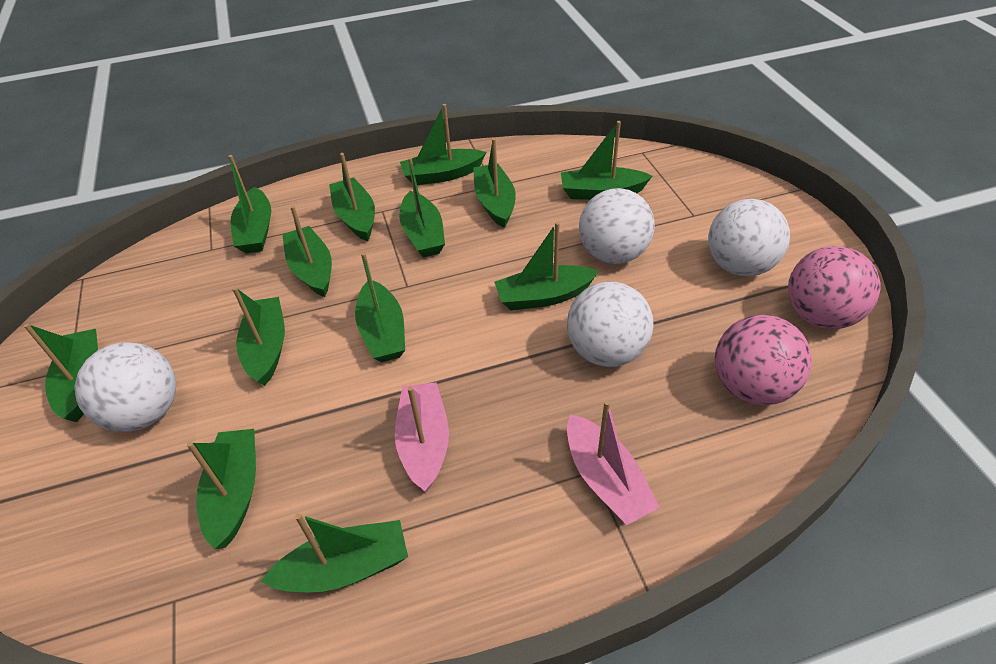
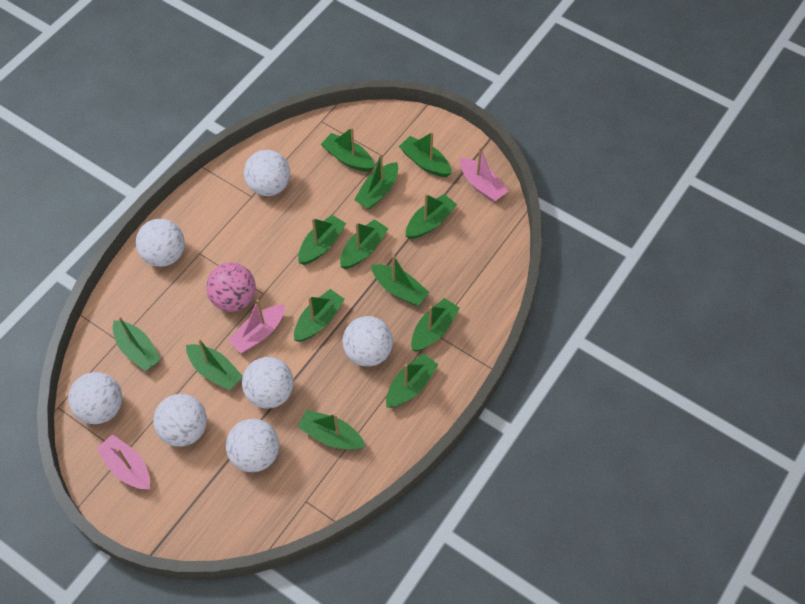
pink ball: 2 -> 1
pink boat: 2 -> 3
white ball: 4 -> 7

